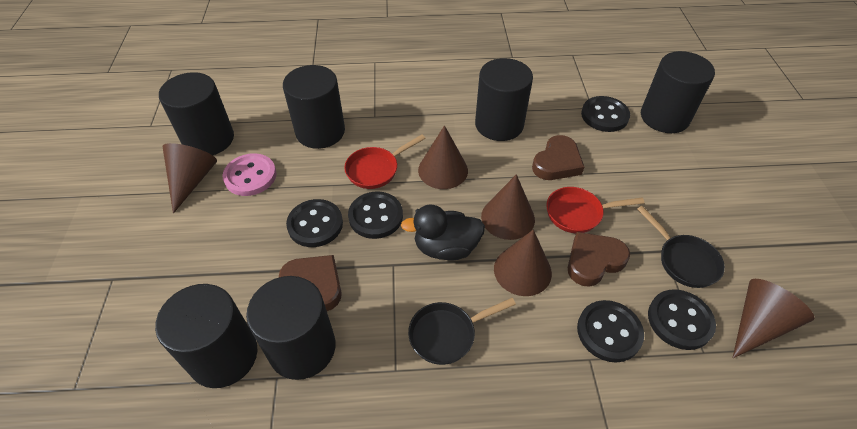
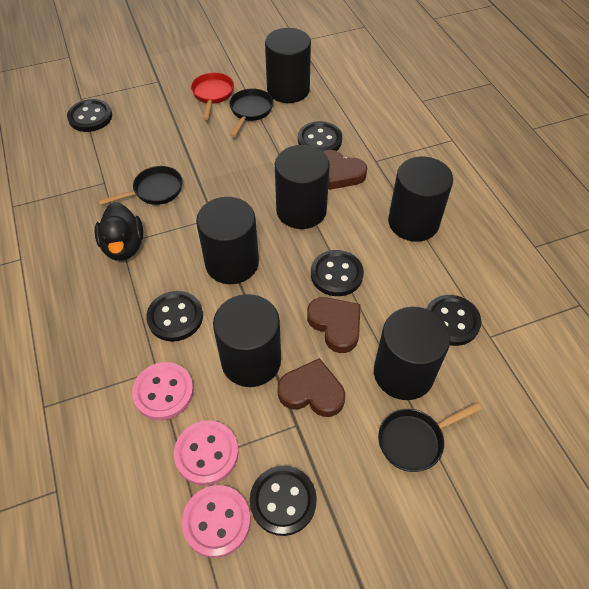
black button: 5 -> 6
black pan: 2 -> 3
brown cone: 5 -> 0
pink button: 1 -> 3
red pan: 2 -> 1

